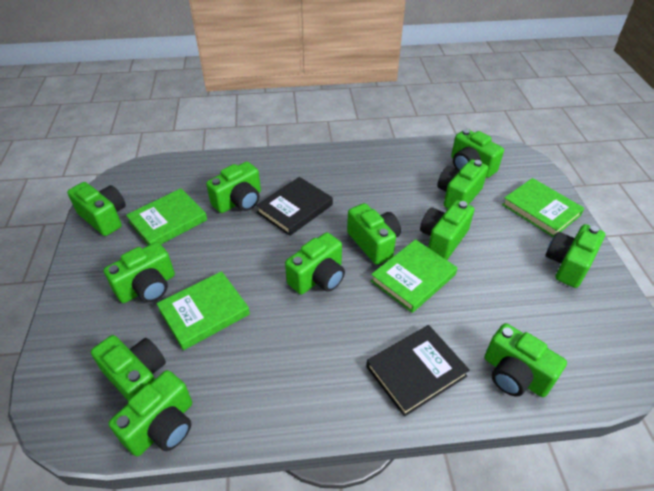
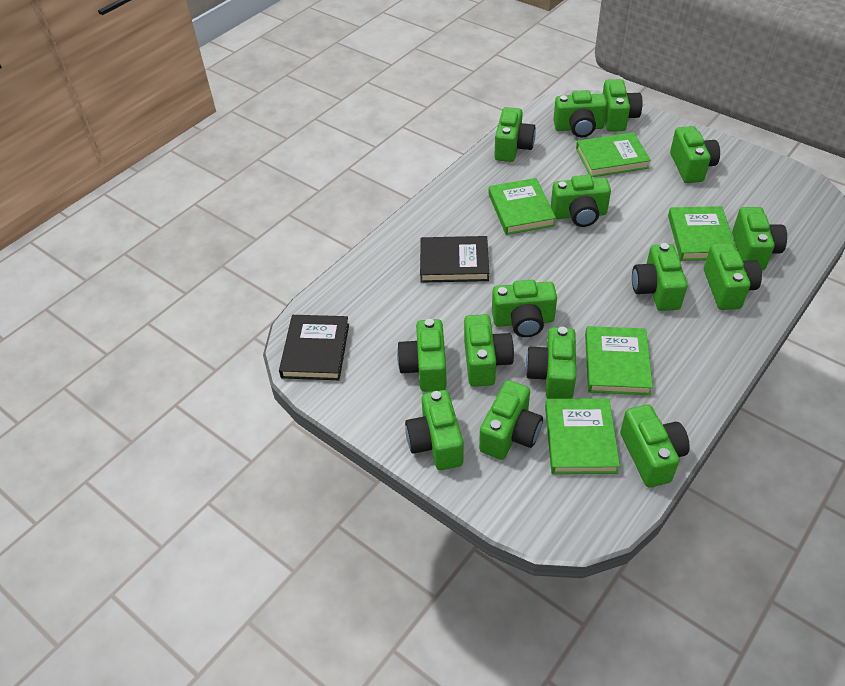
green book: 4 -> 5
green camera: 12 -> 15

